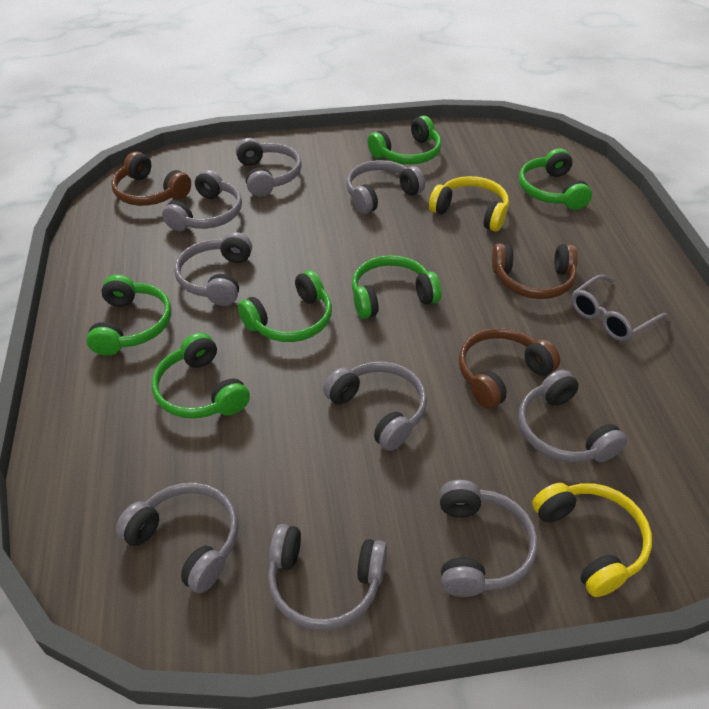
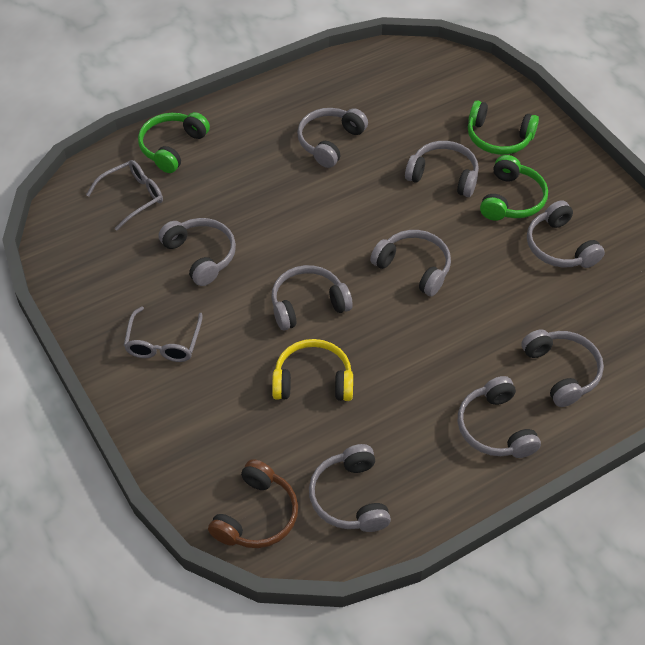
brown headphones: 3 -> 1
green headphones: 6 -> 3
grey glasses: 1 -> 2
yellow headphones: 2 -> 1

